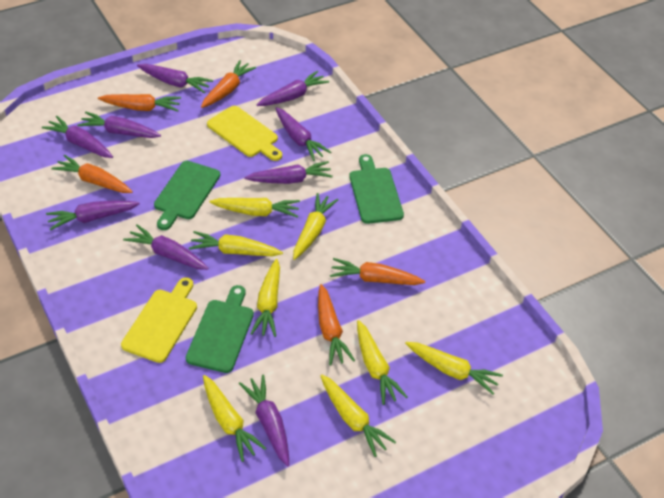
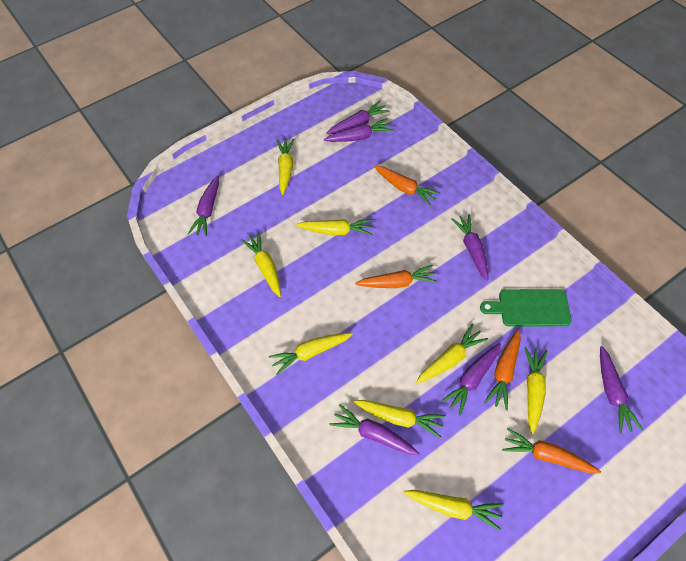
green cutting board: 3 -> 1
orange carrot: 5 -> 4
purple carrot: 9 -> 7
yellow cutting board: 2 -> 0

